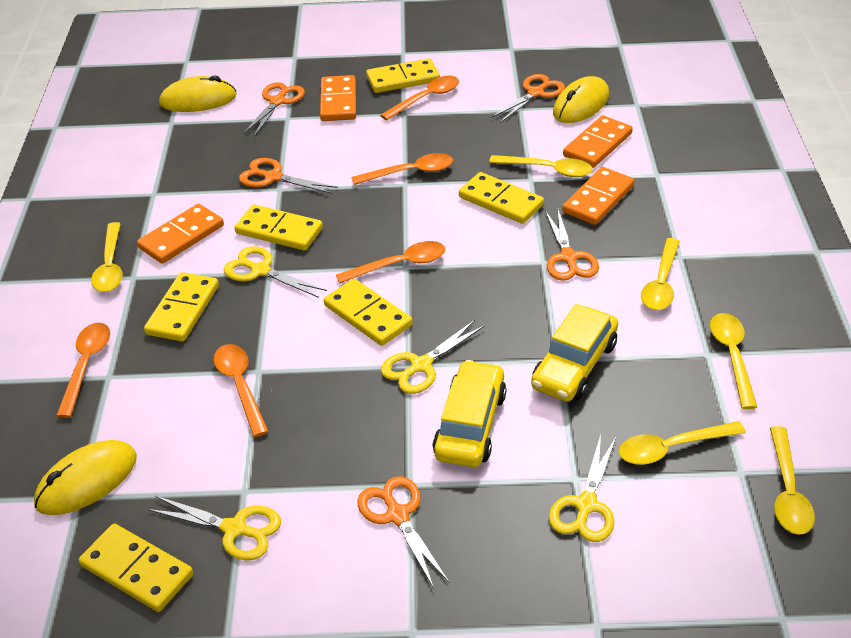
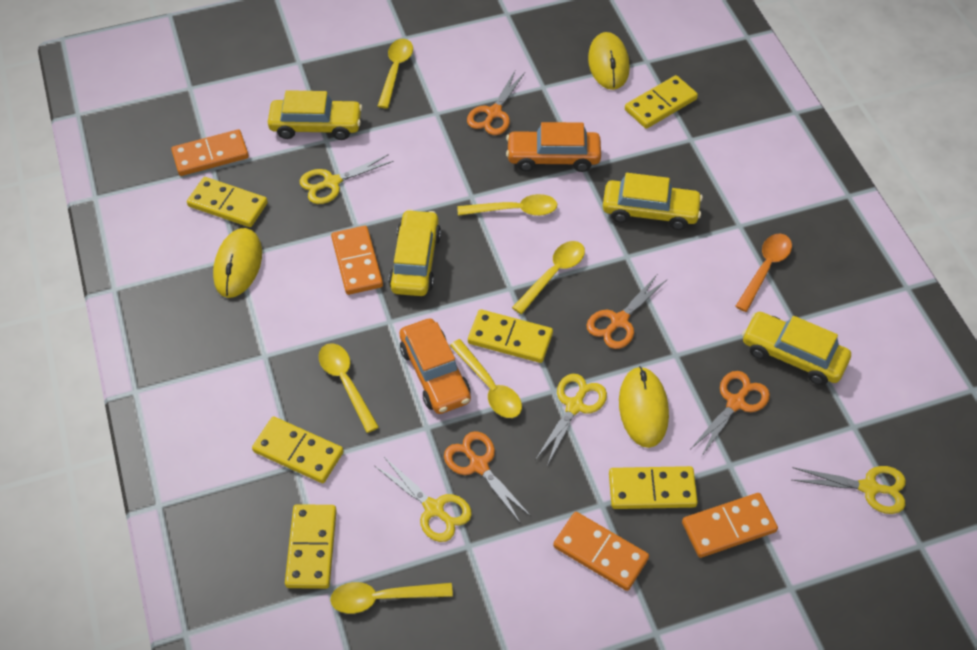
orange car: 0 -> 2
orange scissors: 5 -> 4
orange spoon: 5 -> 1
yellow car: 2 -> 4

